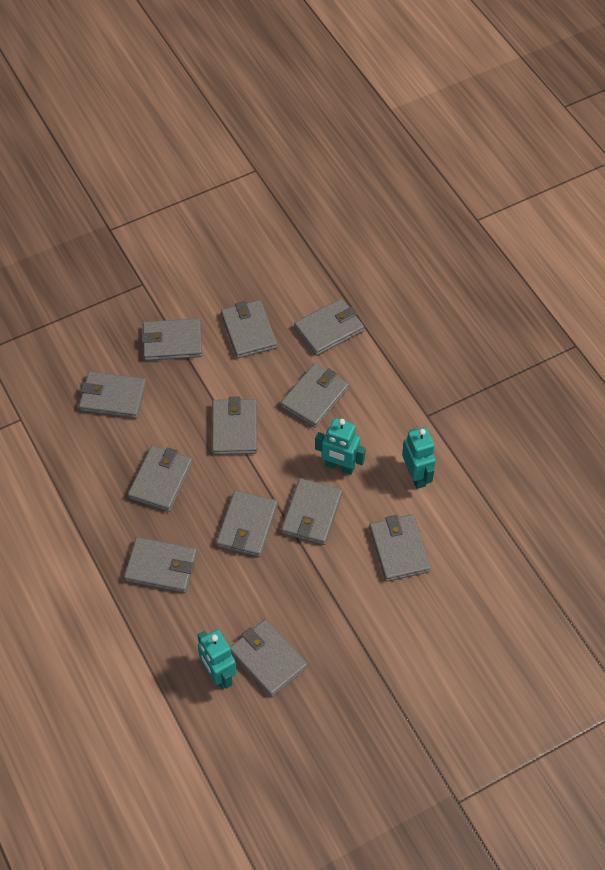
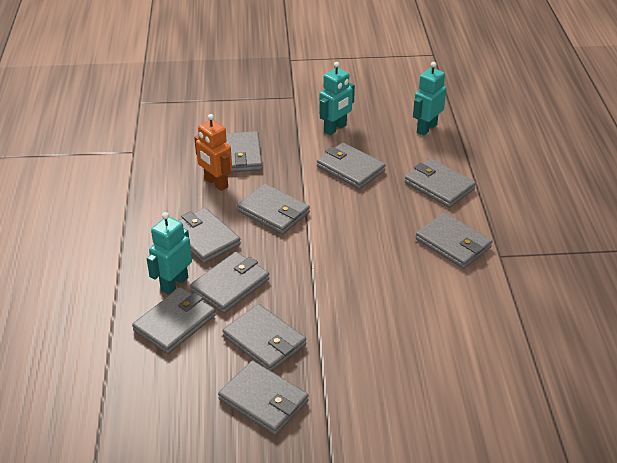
grey wallet: 12 -> 10
orange robot: 0 -> 1

